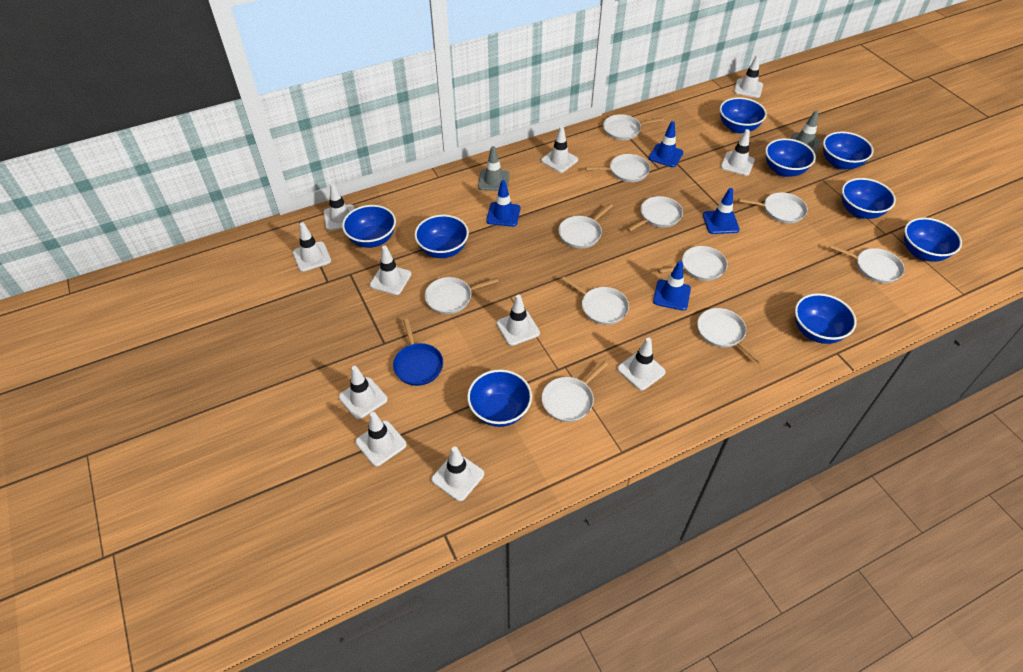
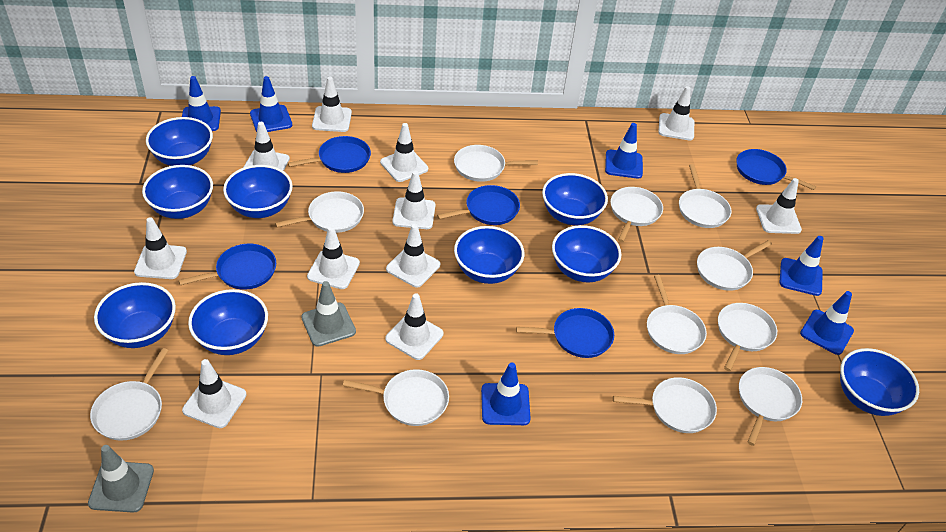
blue pan: 1 -> 5
blue traffic cone: 4 -> 6

